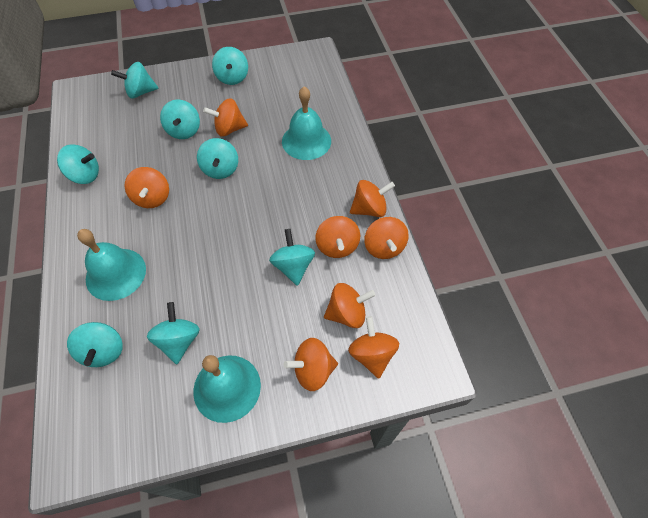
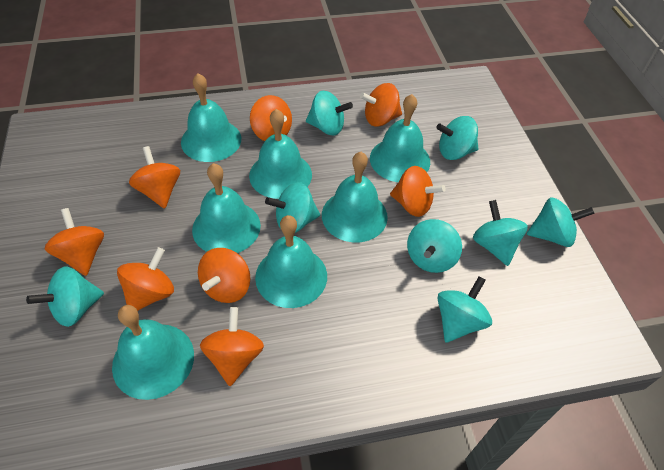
turquoise bell: 3 -> 7

